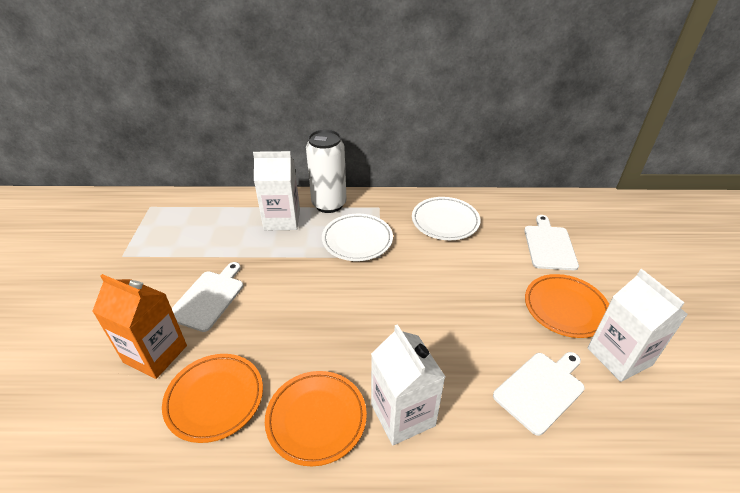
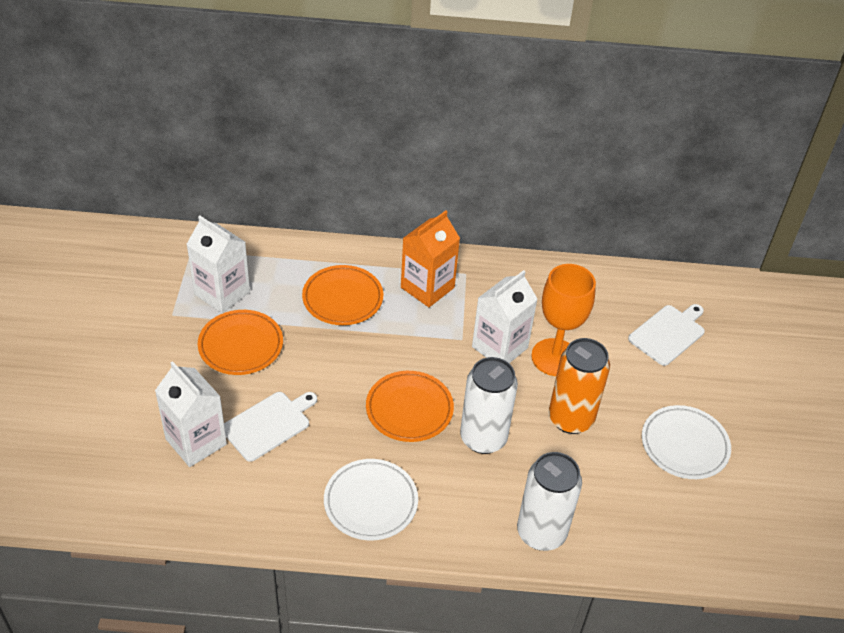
orange can: 0 -> 1
orange goblet: 0 -> 1
white can: 1 -> 2
white cutting board: 3 -> 2

